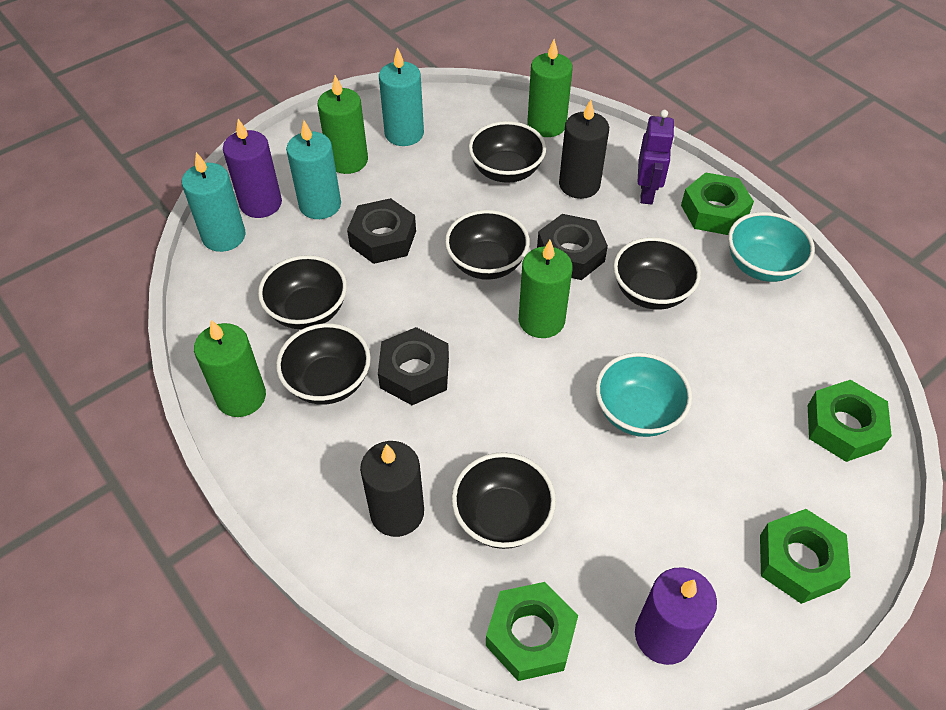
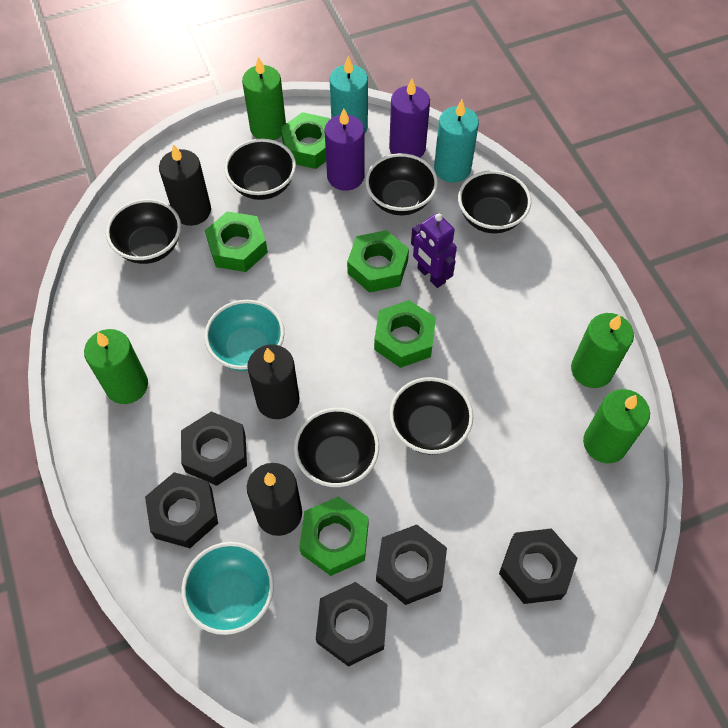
black candle: 2 -> 3
black nut: 3 -> 5
green nut: 4 -> 5
turquoise candle: 3 -> 2

